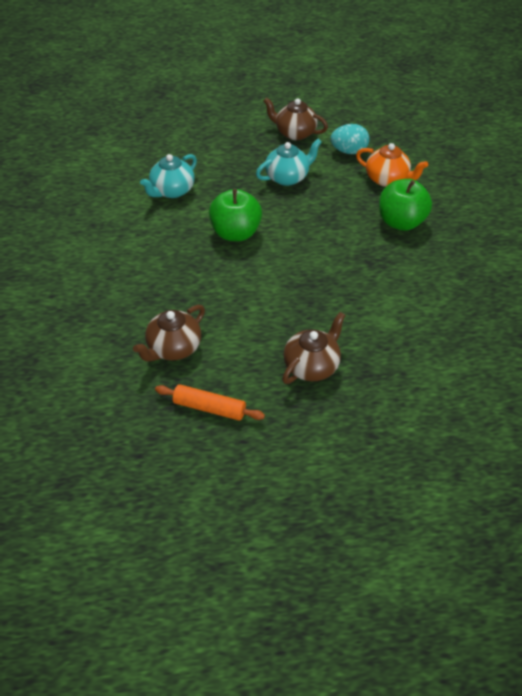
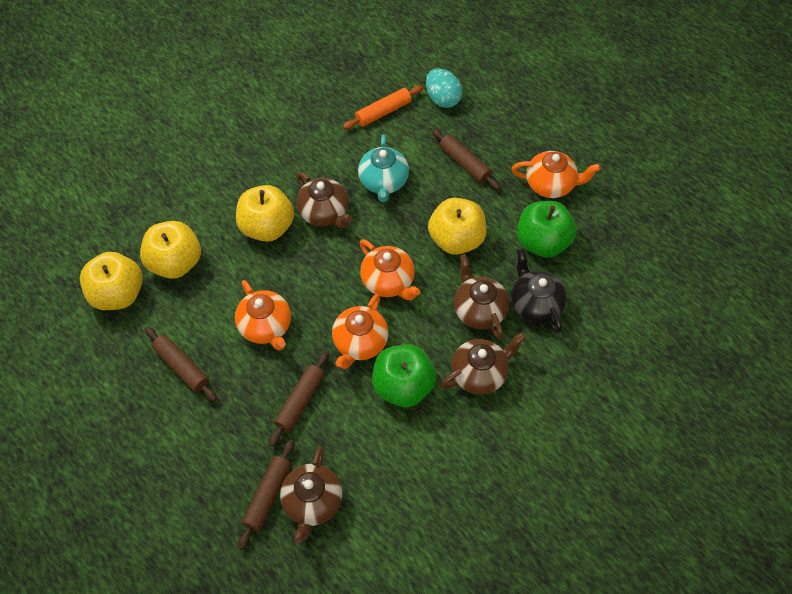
black teapot: 0 -> 1
brown rolling pin: 0 -> 4
brown teapot: 3 -> 4
orange teapot: 1 -> 4
turquoise teapot: 2 -> 1
yellow apple: 0 -> 4

